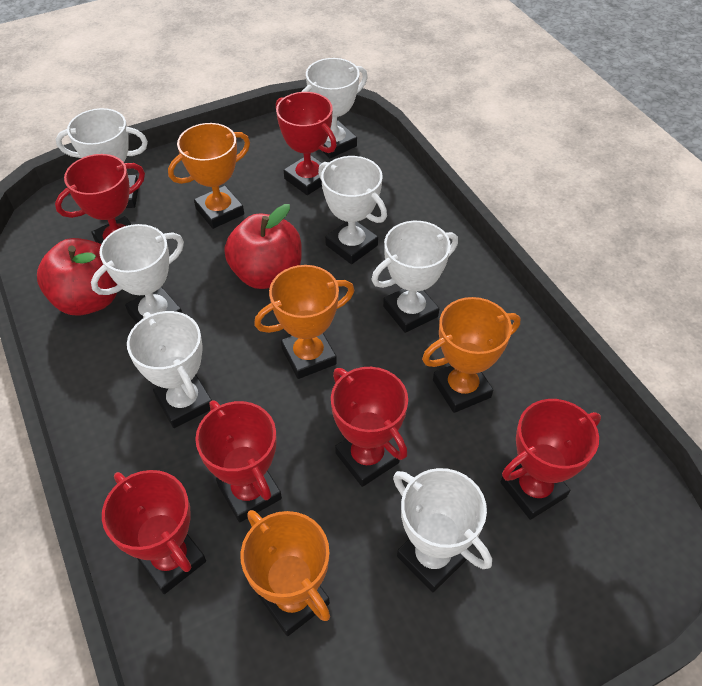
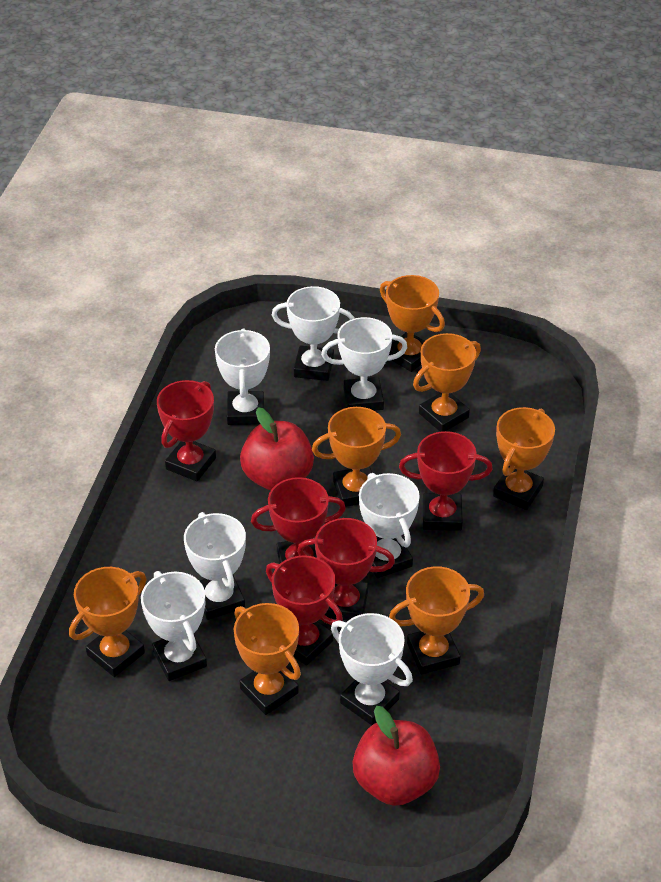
orange trophy: 4 -> 7
red trophy: 6 -> 5

